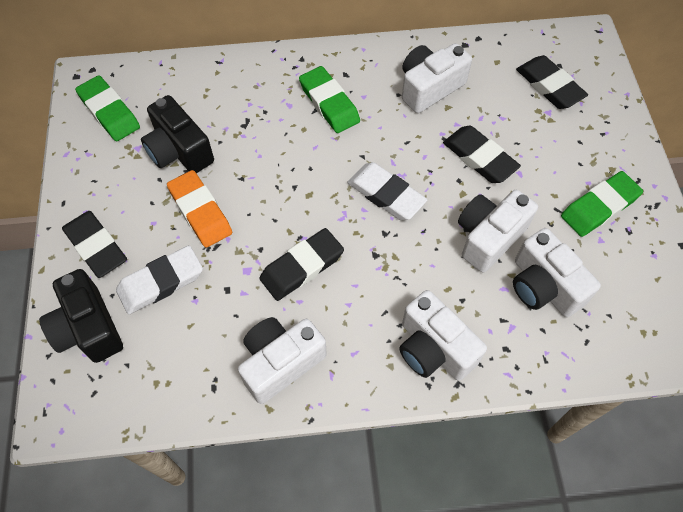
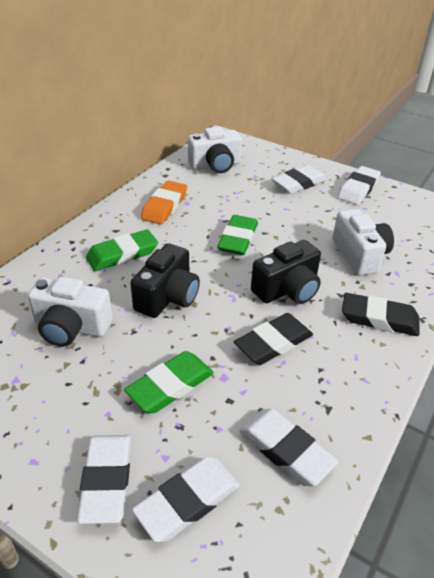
black eraser: 4 -> 2
white camera: 5 -> 3
white eraser: 2 -> 5

